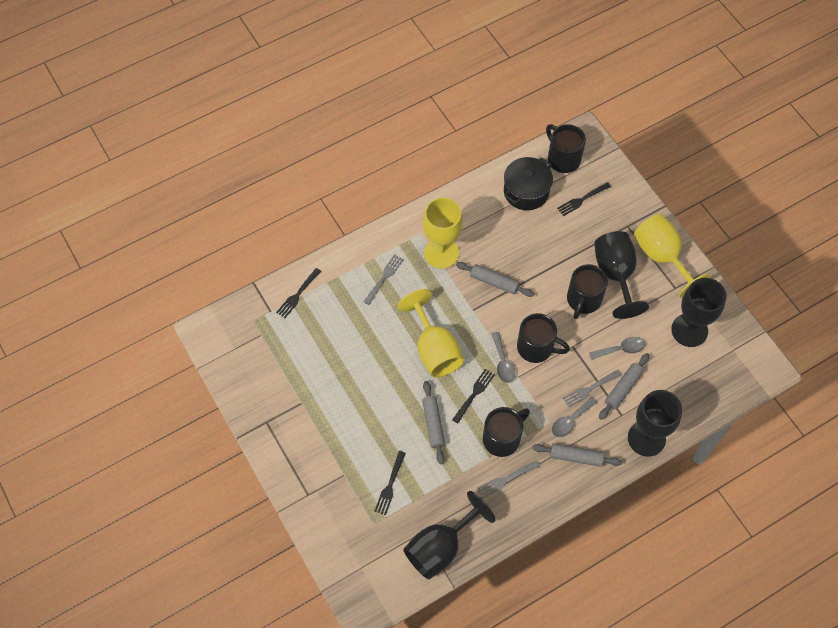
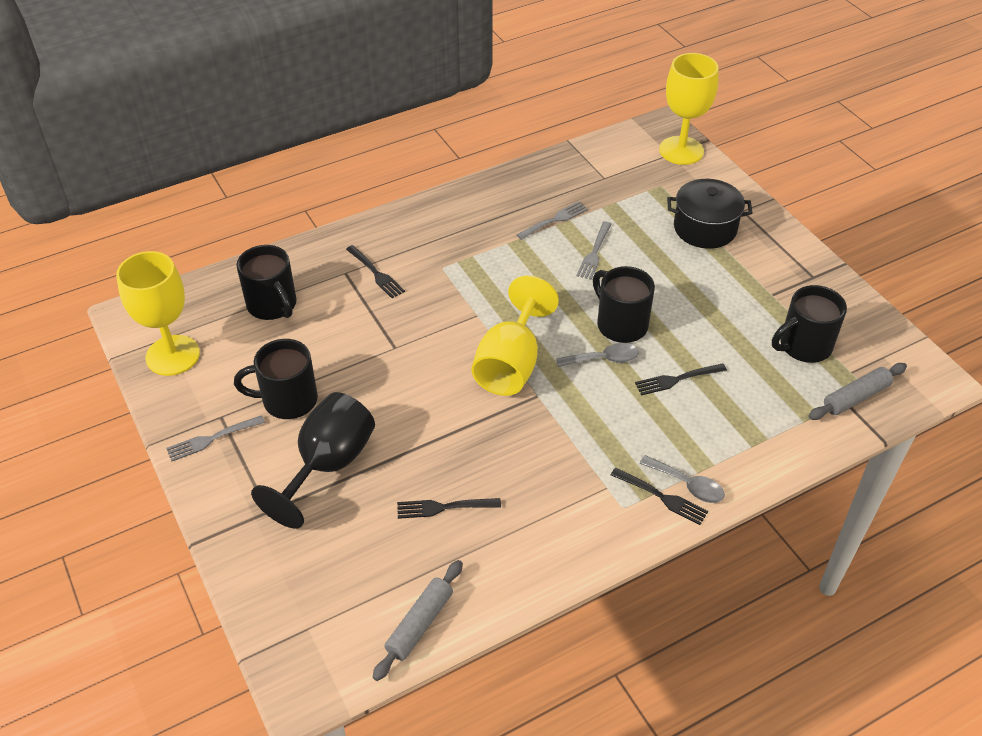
black goblet: 4 -> 1
grey rolling pin: 4 -> 2
grey spoon: 3 -> 2

